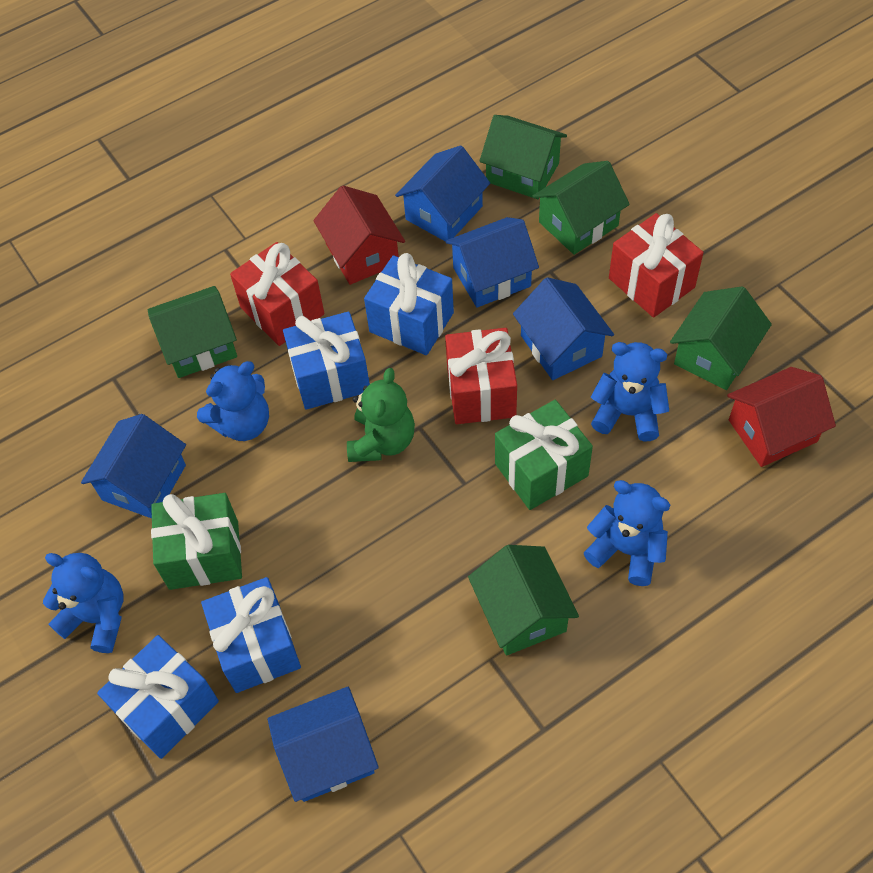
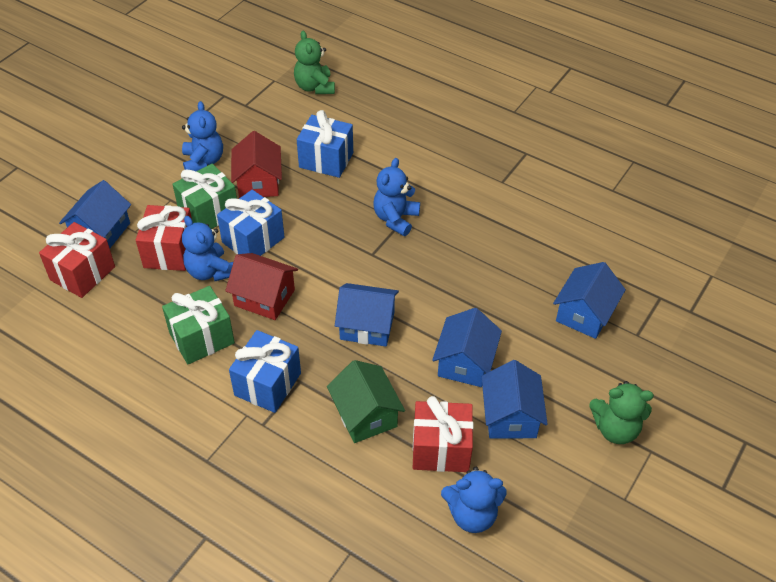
blue gift: 4 -> 3
green house: 5 -> 1
green teddy bear: 1 -> 2

